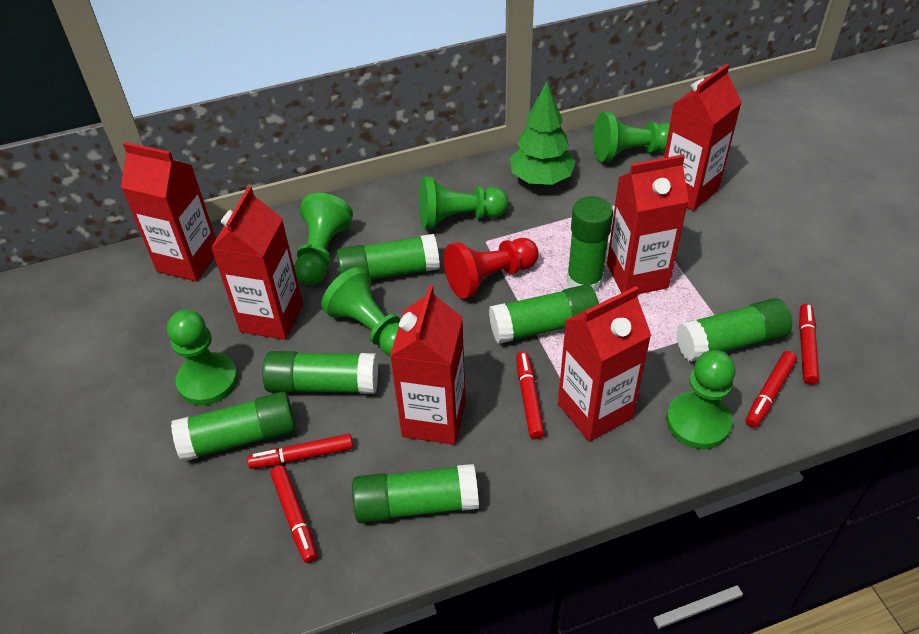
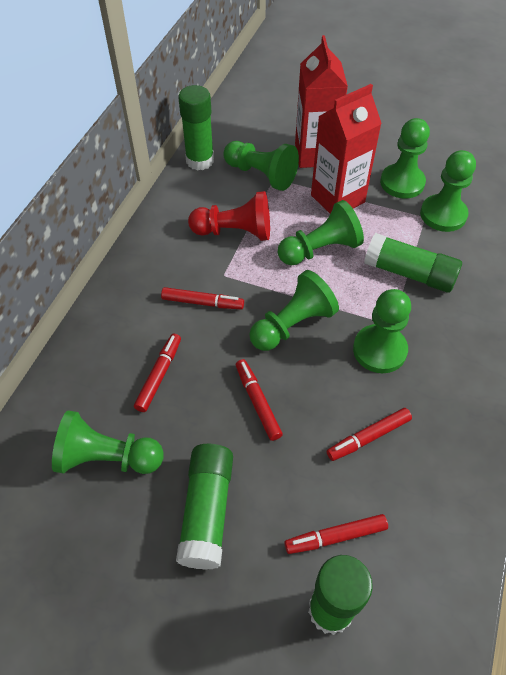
green glue stick: 7 -> 4
green pawn: 6 -> 7
green tree: 1 -> 0
red carton: 6 -> 2

